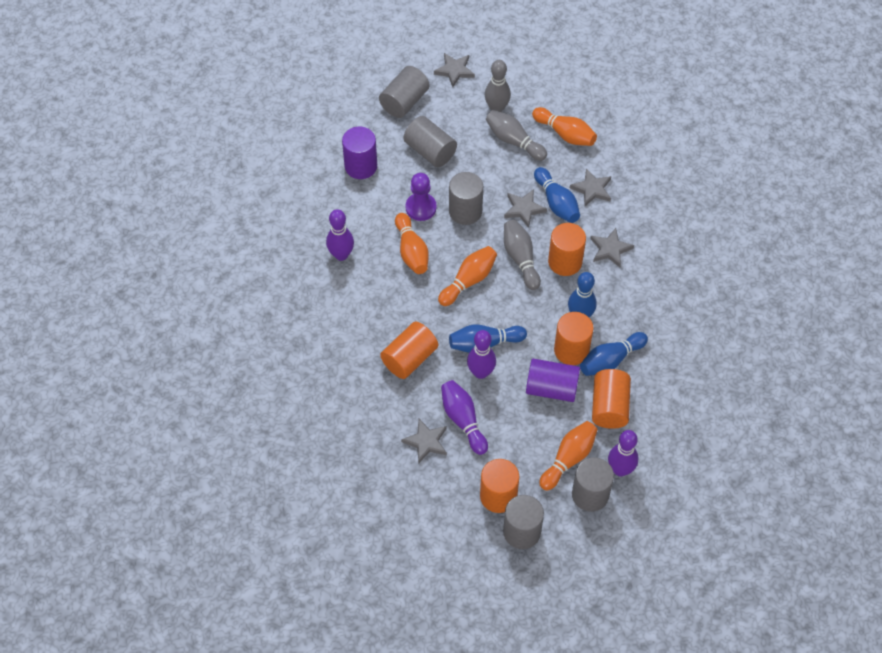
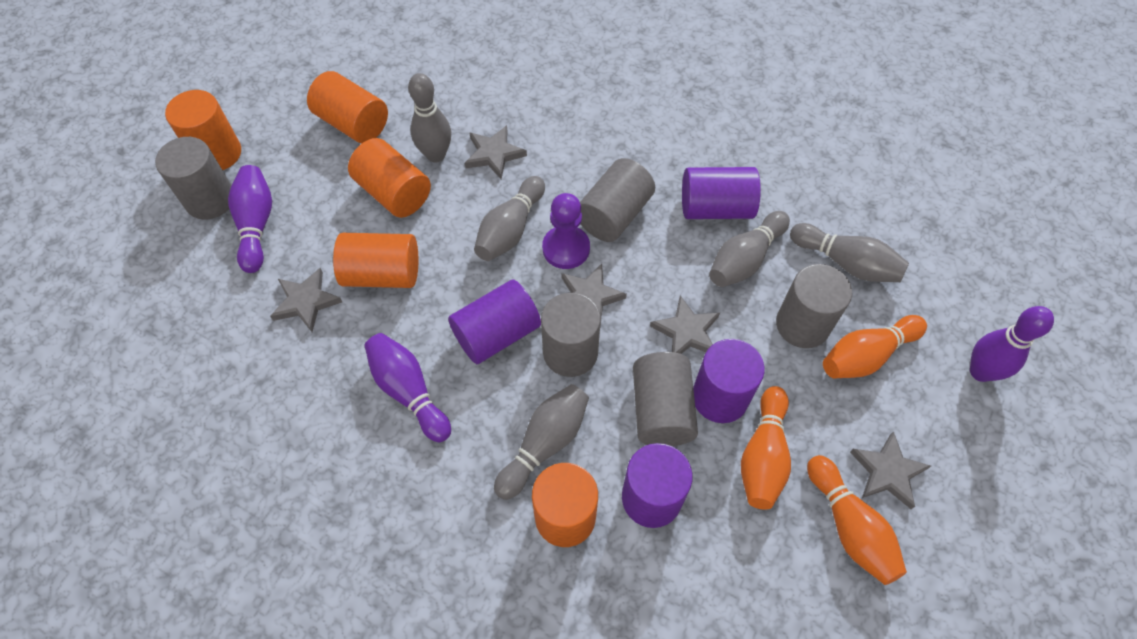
blue bowling pin: 4 -> 0
grey bowling pin: 3 -> 5
orange bowling pin: 4 -> 3
purple bowling pin: 4 -> 3
purple cylinder: 2 -> 4

